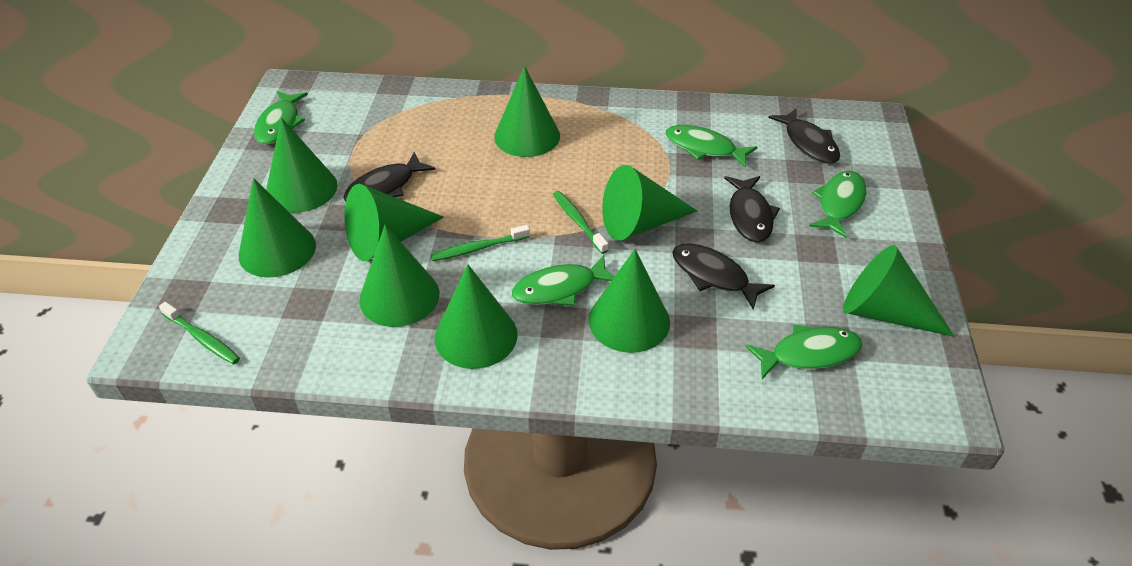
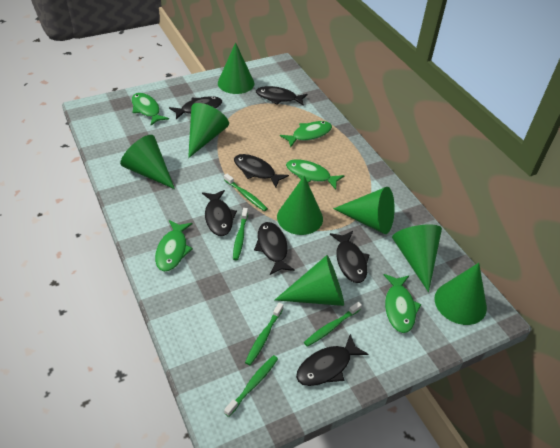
black fish: 4 -> 7
green cone: 9 -> 8
green toothbrush: 3 -> 5

